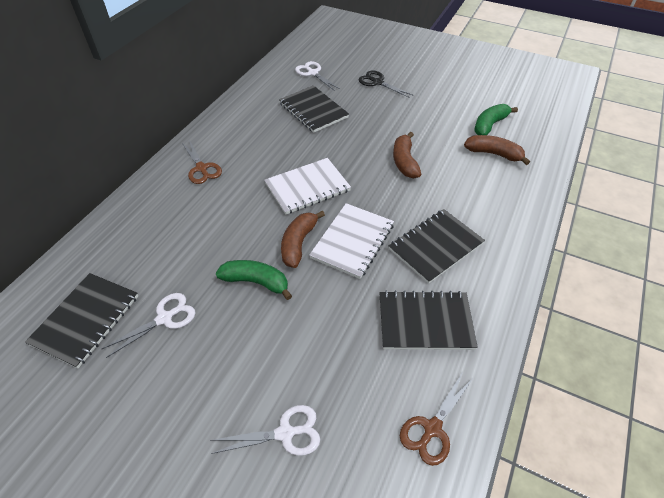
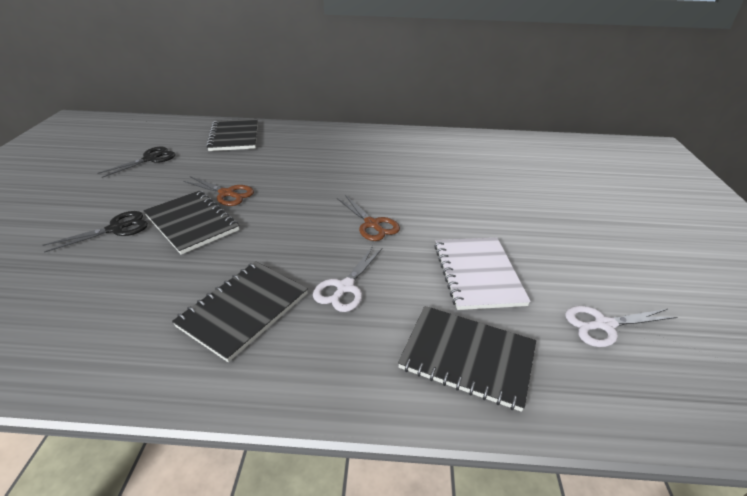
black scissors: 1 -> 2
brown banana: 3 -> 0
green banana: 2 -> 0
white notebook: 2 -> 1
white scissors: 3 -> 2

